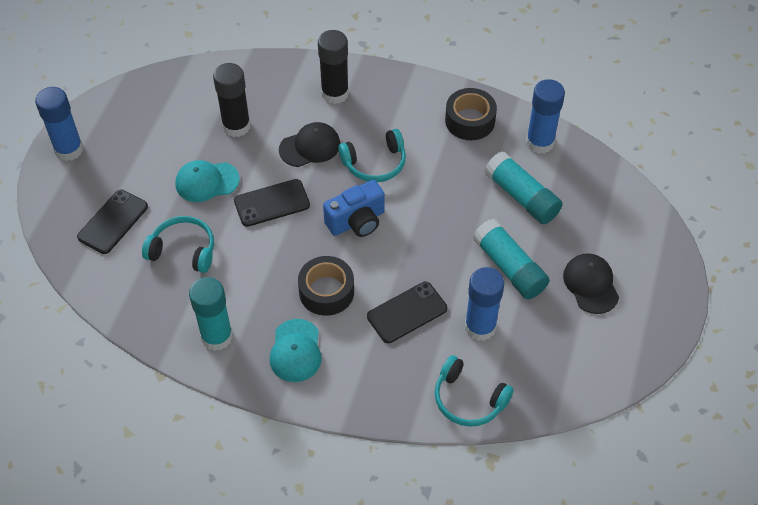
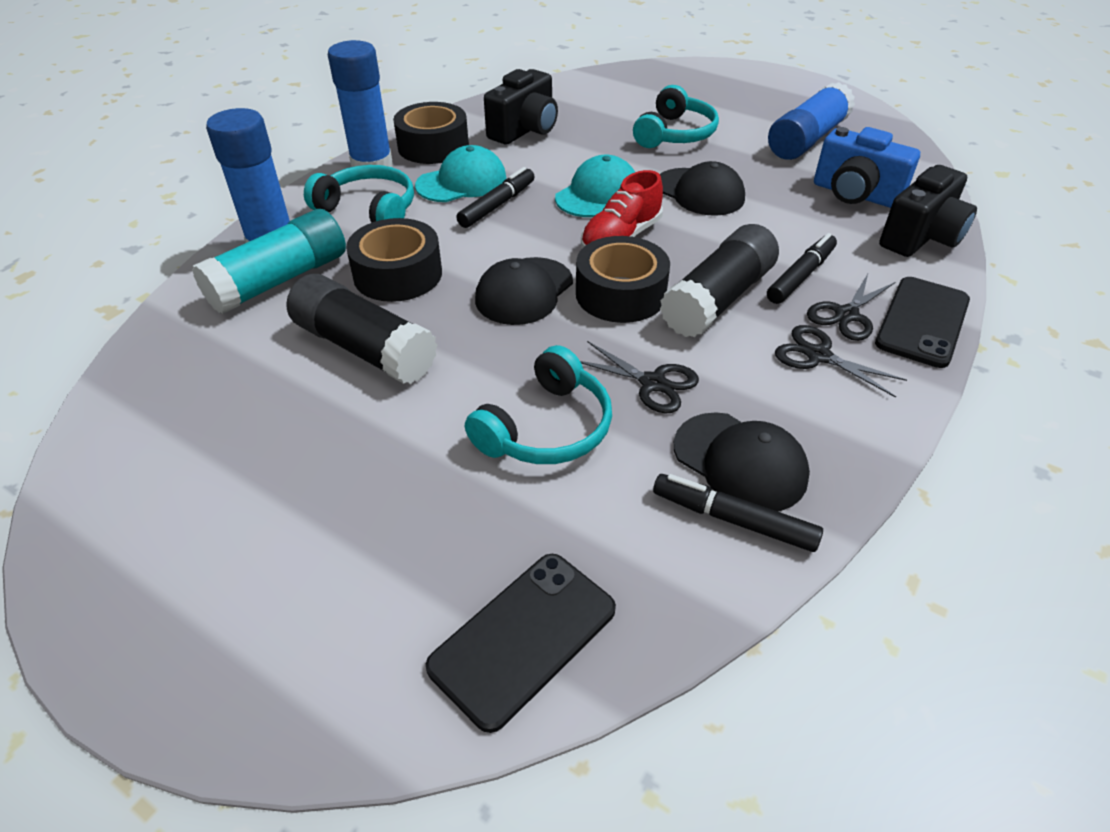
black camera: 0 -> 2
black cap: 2 -> 3
black marker: 0 -> 3
black phone: 3 -> 2
black scissors: 0 -> 3
black tape: 2 -> 3
red shoe: 0 -> 1
turquoise glue stick: 3 -> 1

